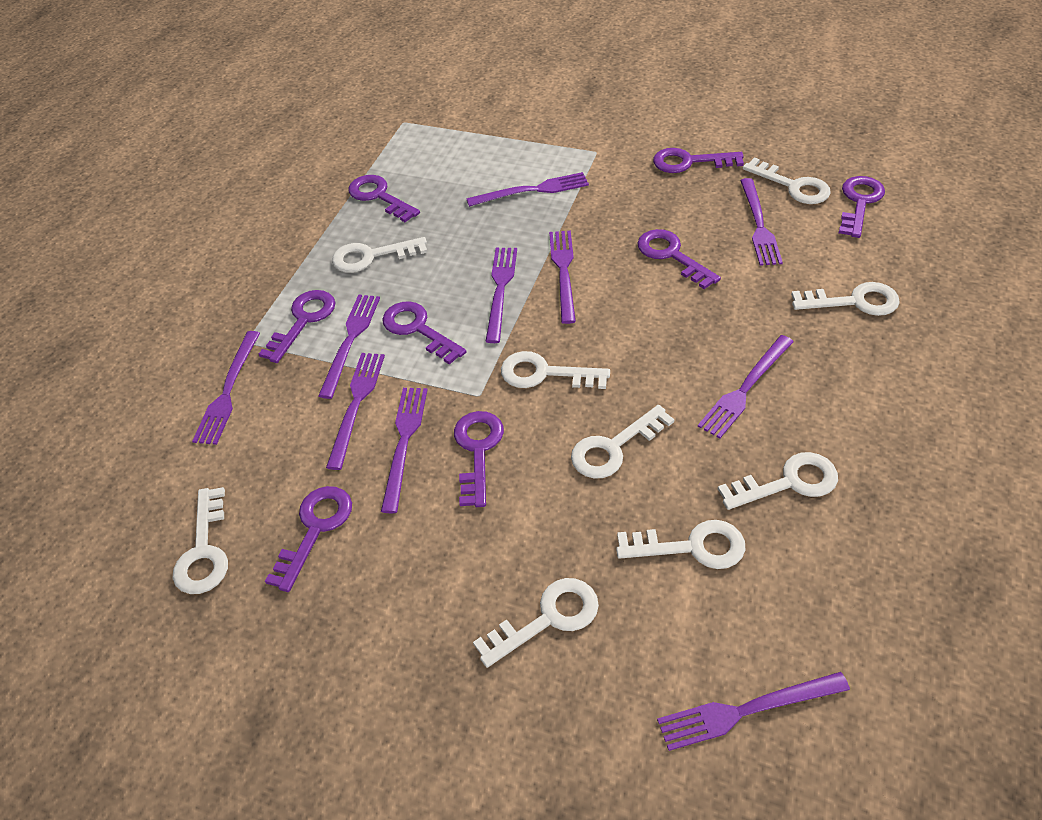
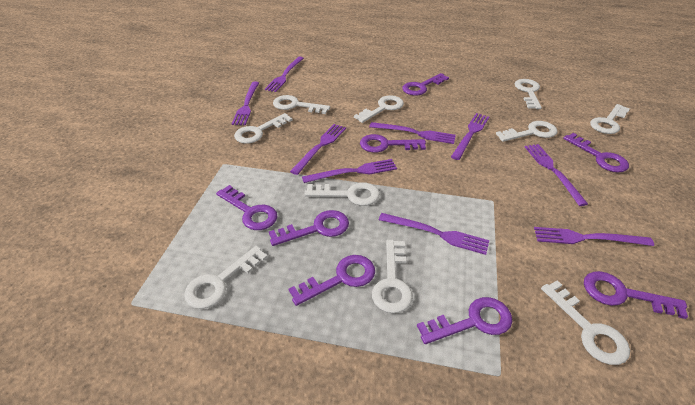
purple fork: 10 -> 9
white key: 9 -> 10

